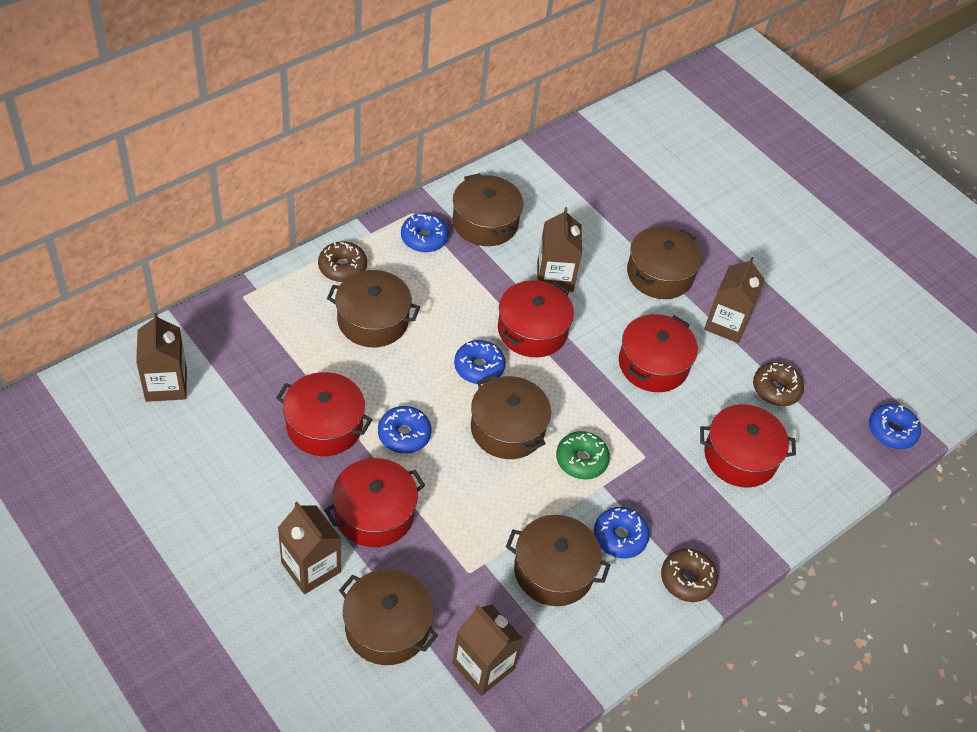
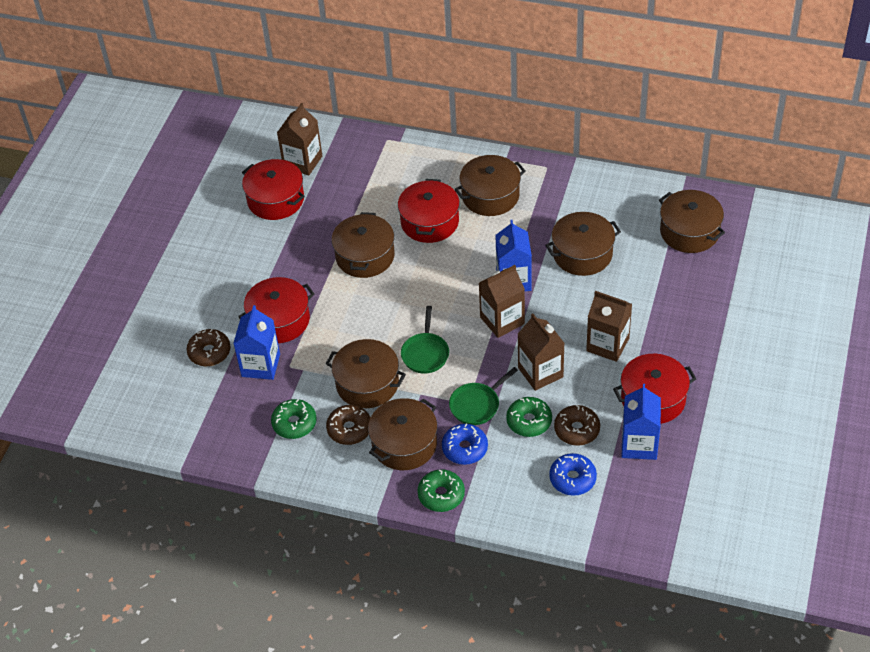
blue carton: 0 -> 3
blue donut: 5 -> 2
brown carton: 5 -> 4
green donut: 1 -> 3
green pan: 0 -> 2
red pot: 5 -> 4

